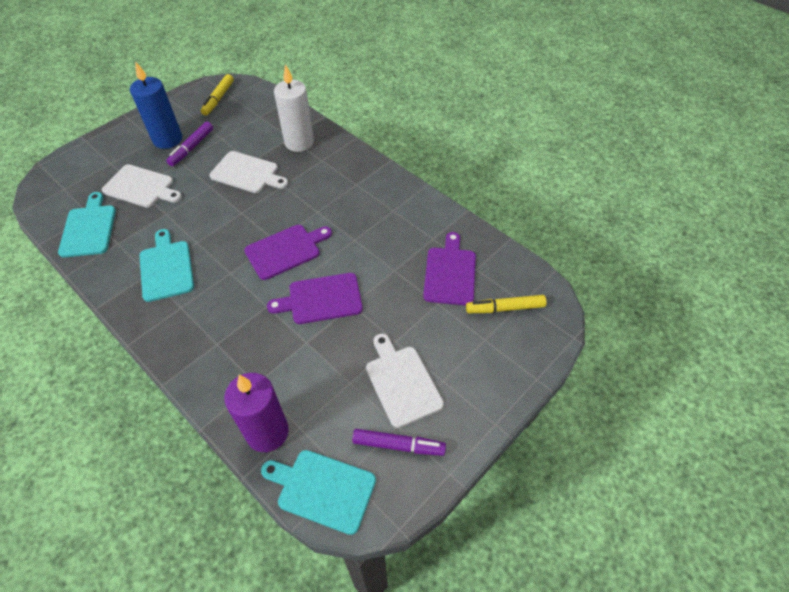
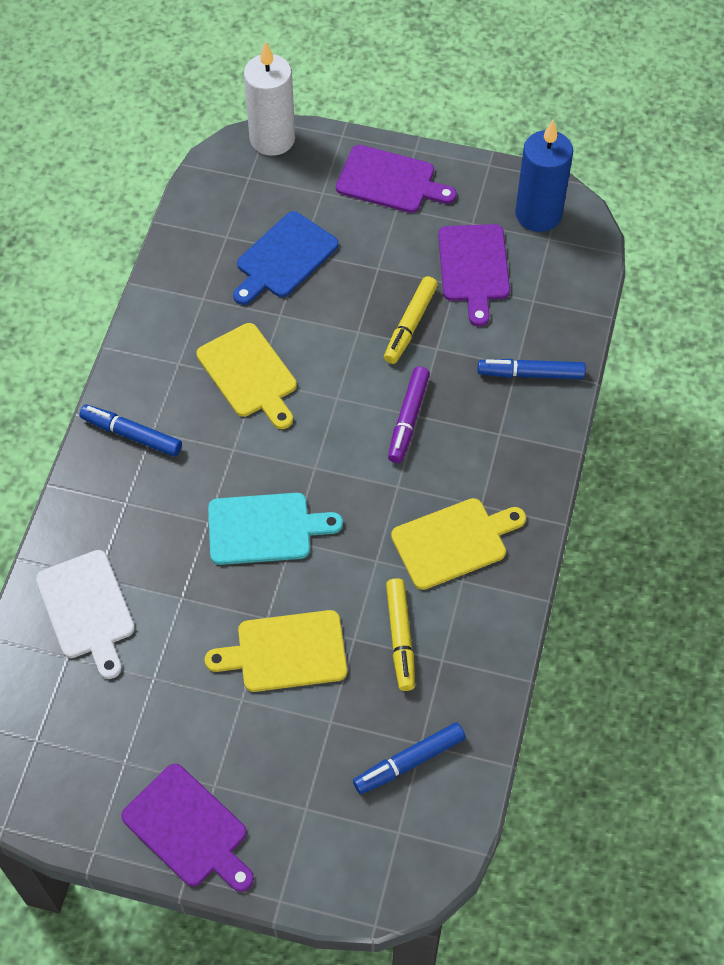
blue cutting board: 0 -> 1
blue marker: 0 -> 3
purple candle: 1 -> 0
purple marker: 2 -> 1
turquoise cutting board: 3 -> 1
white cutting board: 3 -> 1
yellow cutting board: 0 -> 3

